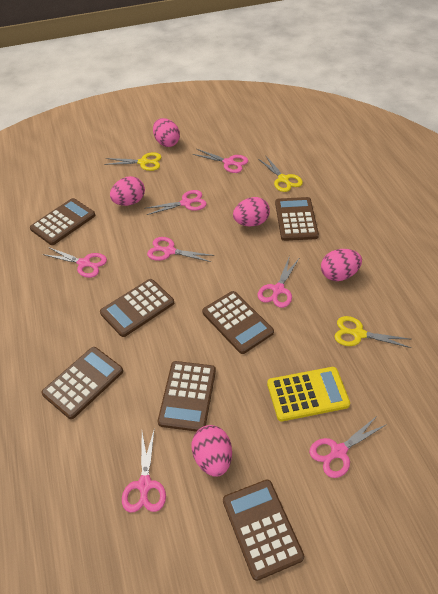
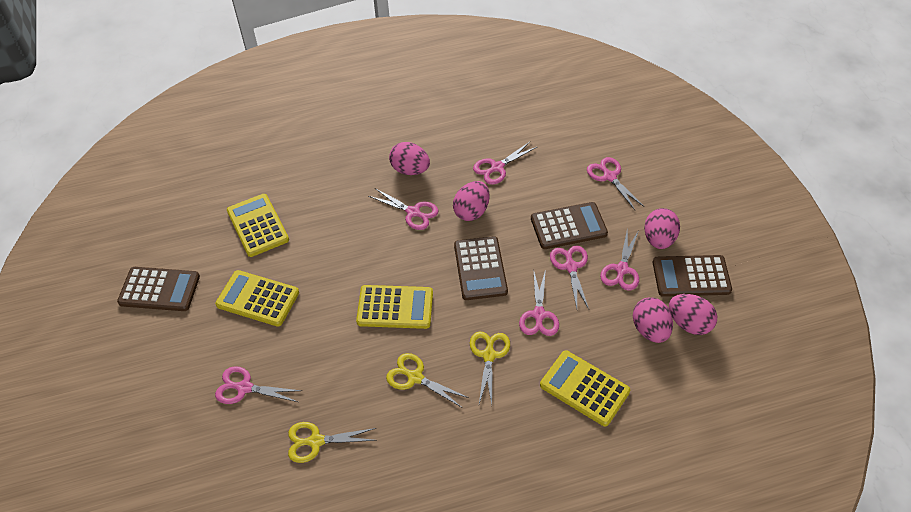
brown calculator: 7 -> 4
yellow calculator: 1 -> 4

